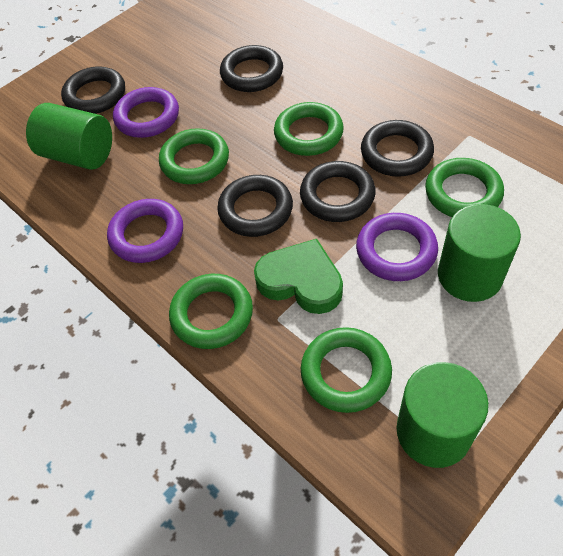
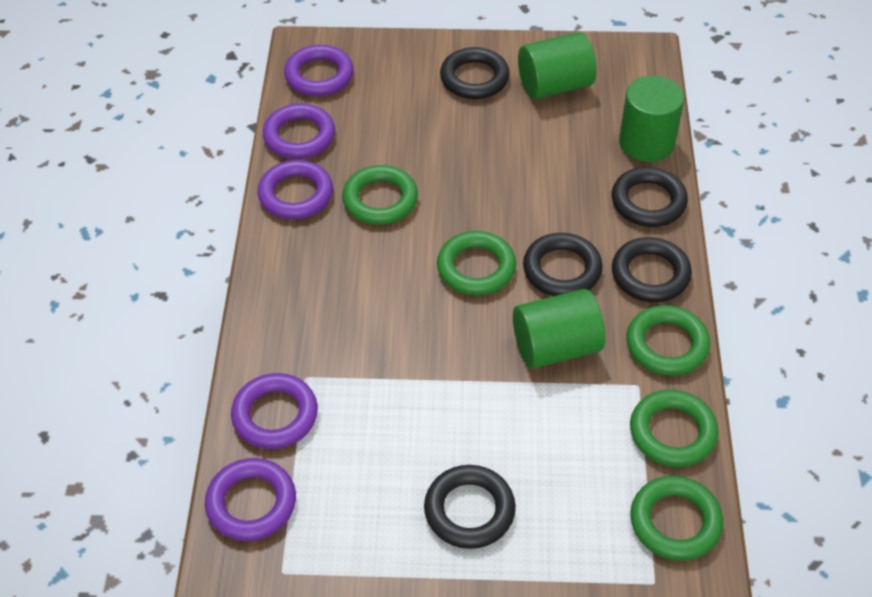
green heart: 1 -> 0
purple ring: 3 -> 5

